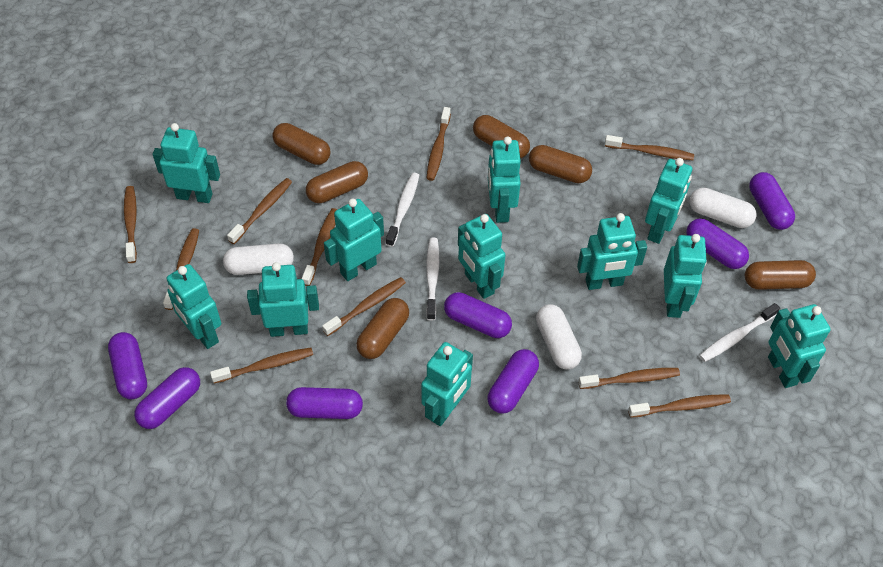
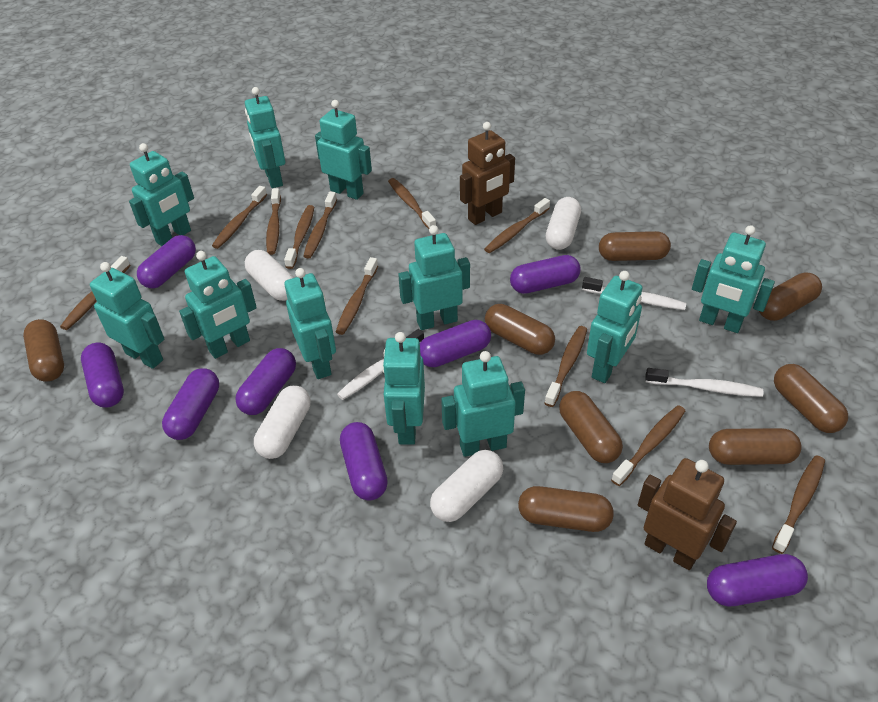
brown capsule: 6 -> 8
brown robot: 0 -> 2
brown toothbrush: 10 -> 11
purple capsule: 7 -> 8
white capsule: 3 -> 4

